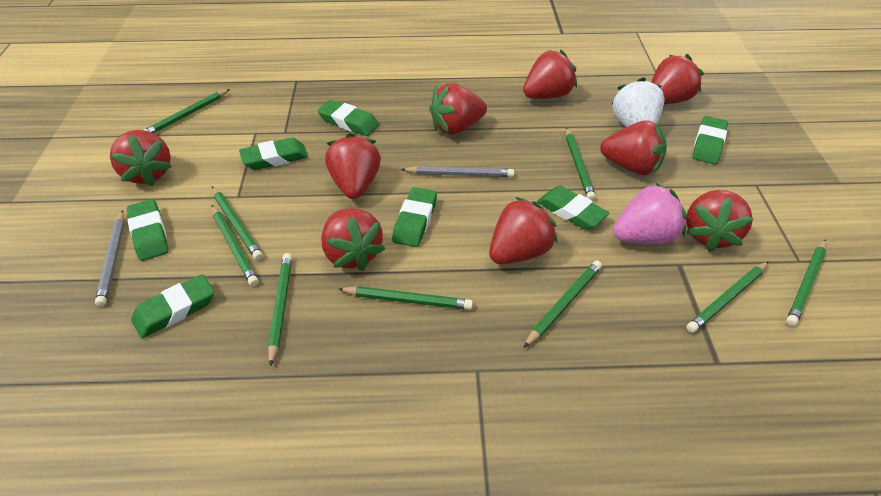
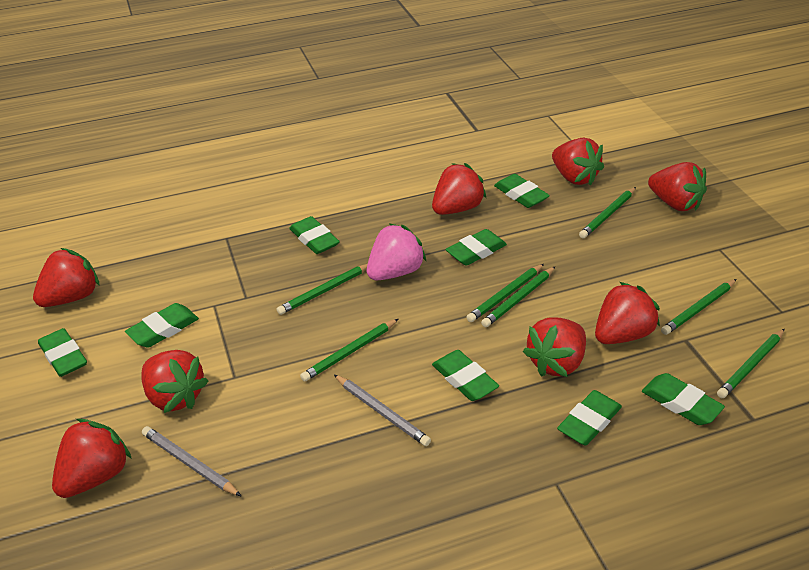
green eraser: 7 -> 8
green pencil: 9 -> 7
red strawberry: 9 -> 8
white strawberry: 1 -> 0

